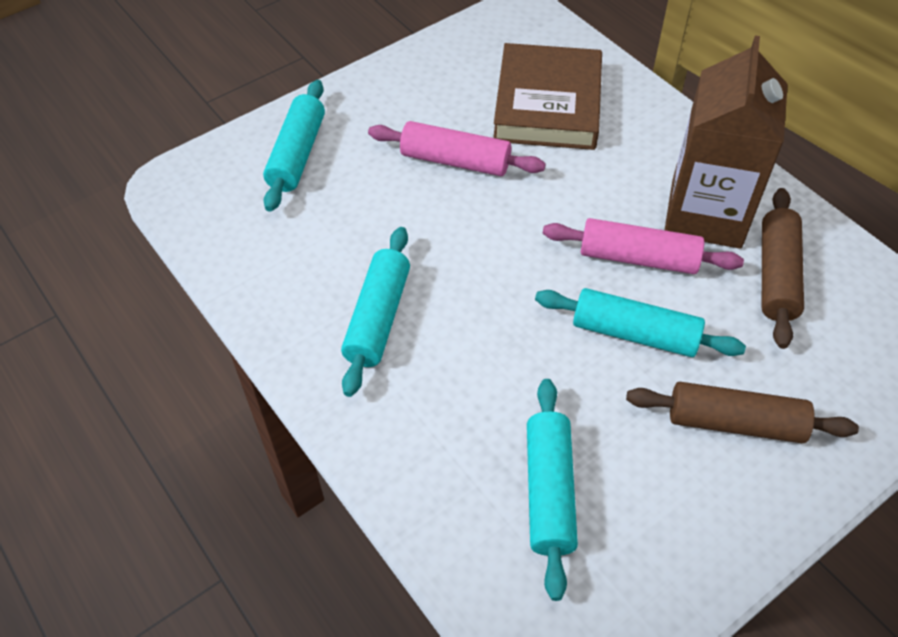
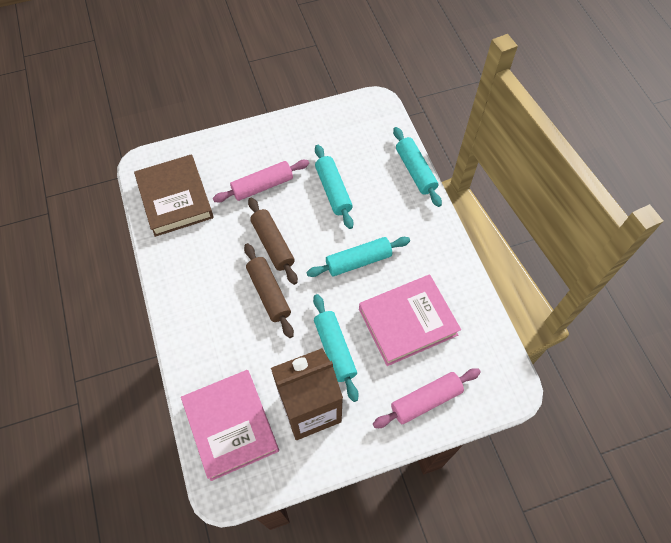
pink book: 0 -> 2

